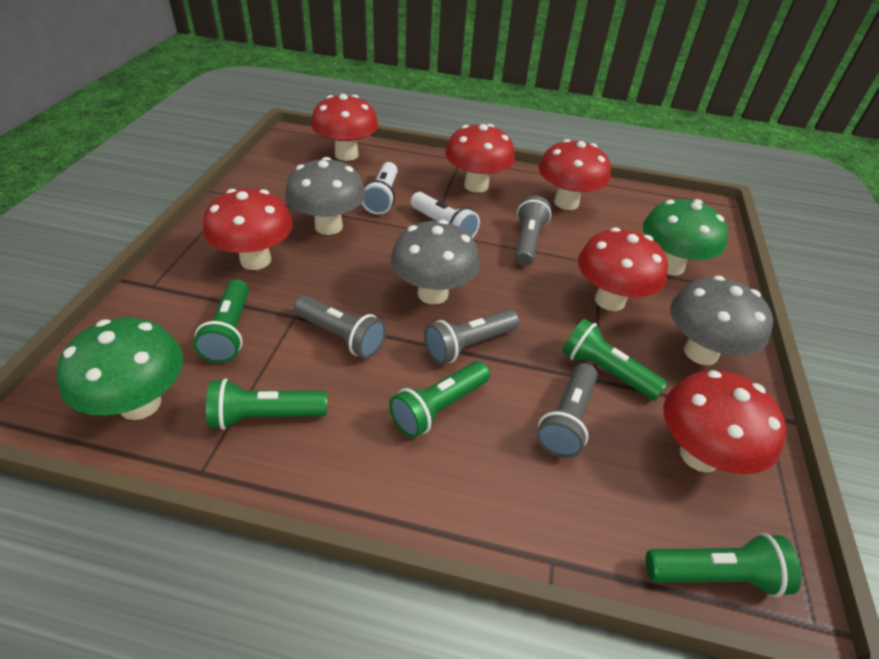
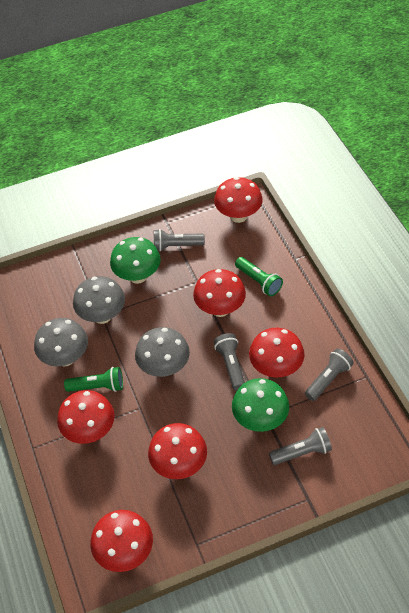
green flashlight: 5 -> 2
white flashlight: 2 -> 0

